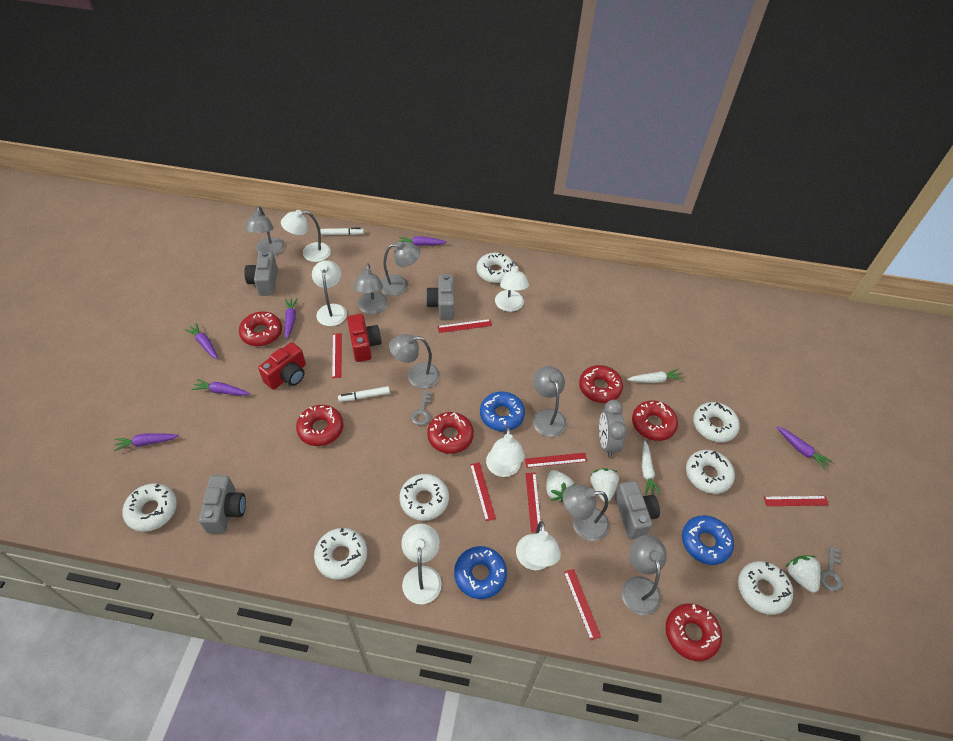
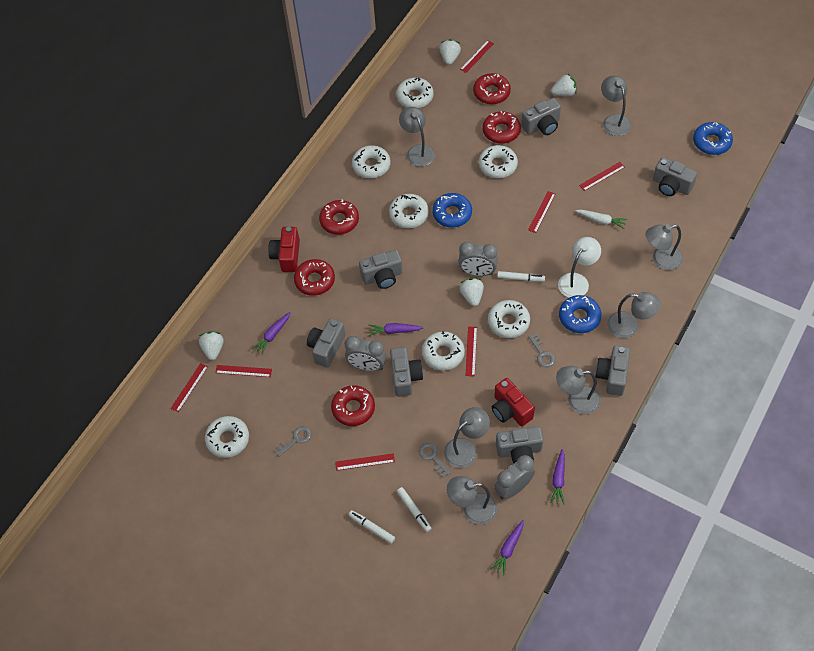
grey camera: 4 -> 7
grey clock: 1 -> 3
grey key: 2 -> 3
purple carrot: 6 -> 4
red donut: 6 -> 5
white carrot: 2 -> 1
white lamp: 6 -> 1
white marker: 2 -> 3
white strawberry: 3 -> 4

